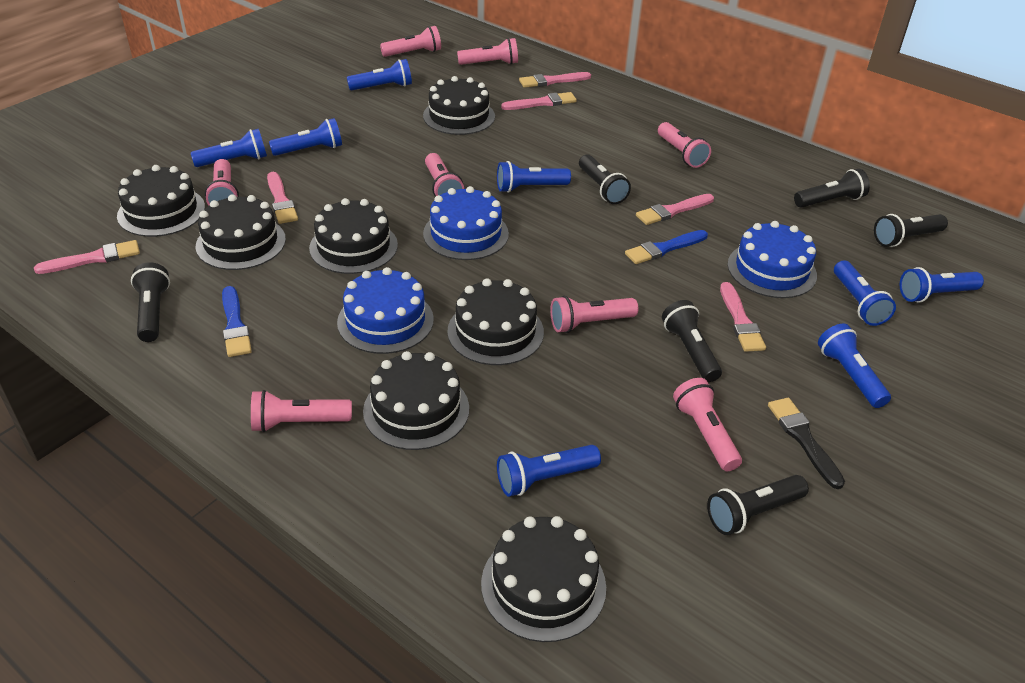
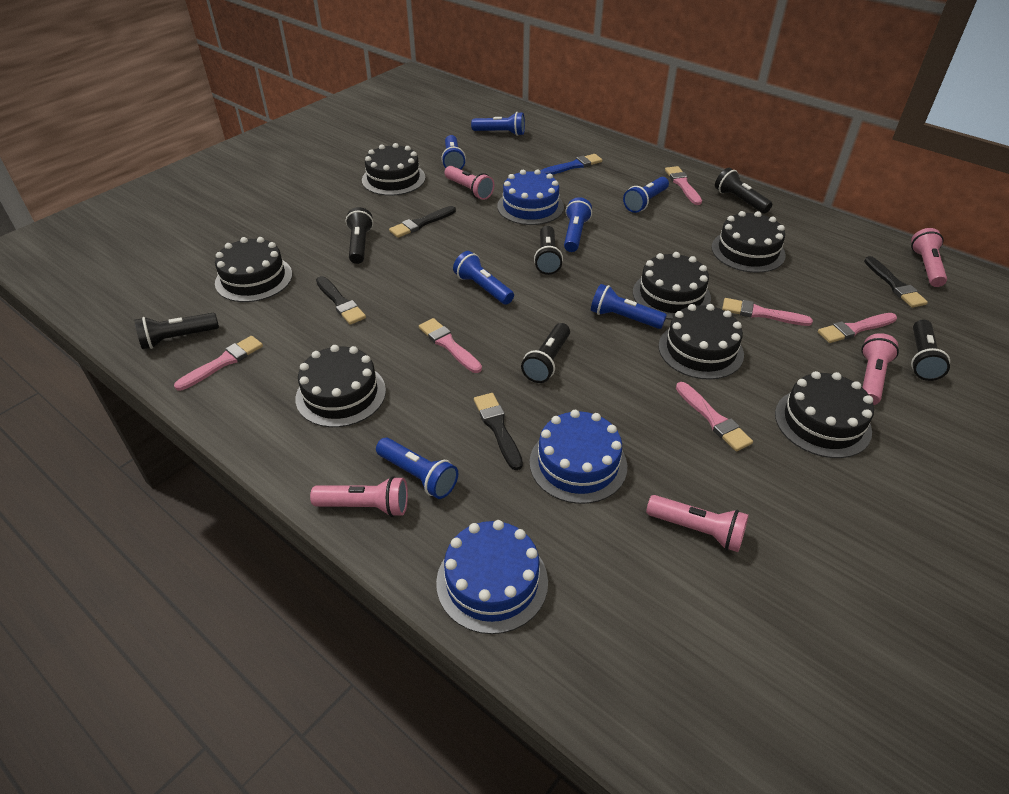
black brush: 1 -> 4
blue brush: 2 -> 1
blue flashlight: 8 -> 7
pink flashlight: 8 -> 5

